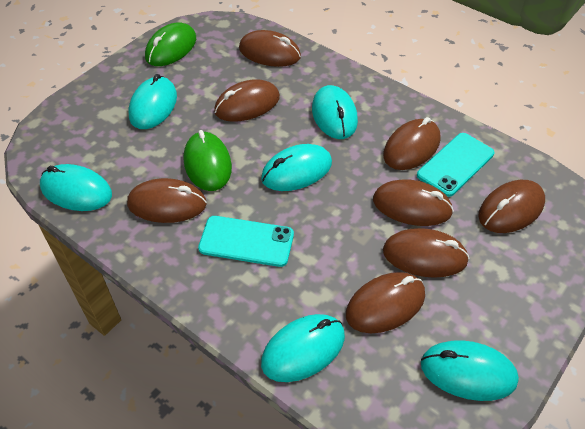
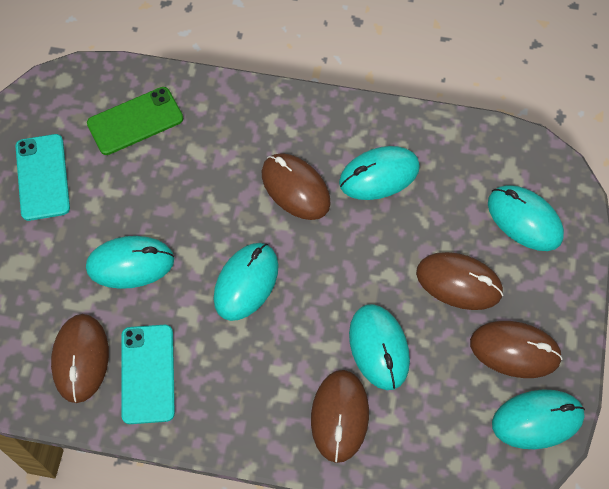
brown mouse: 8 -> 5
green mouse: 2 -> 0
green phone: 0 -> 1

